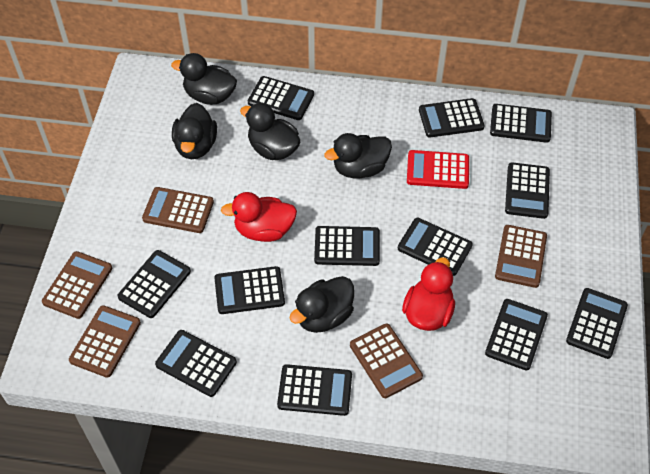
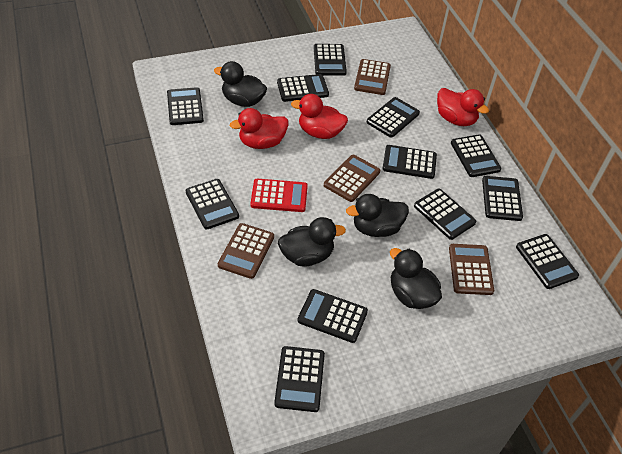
black duck: 5 -> 4
brown calculator: 5 -> 4
red duck: 2 -> 3

